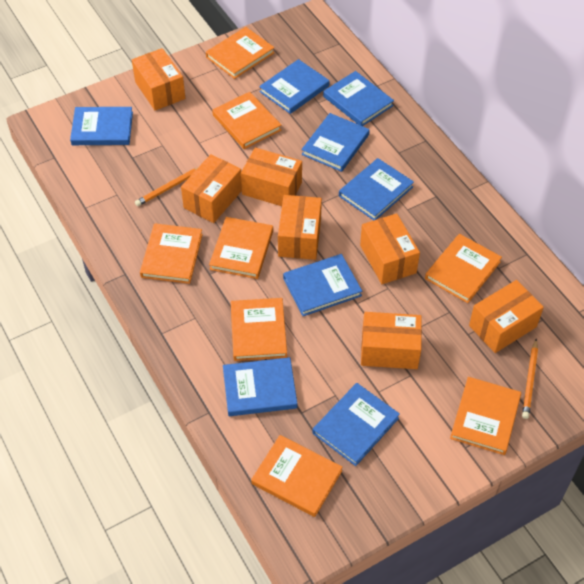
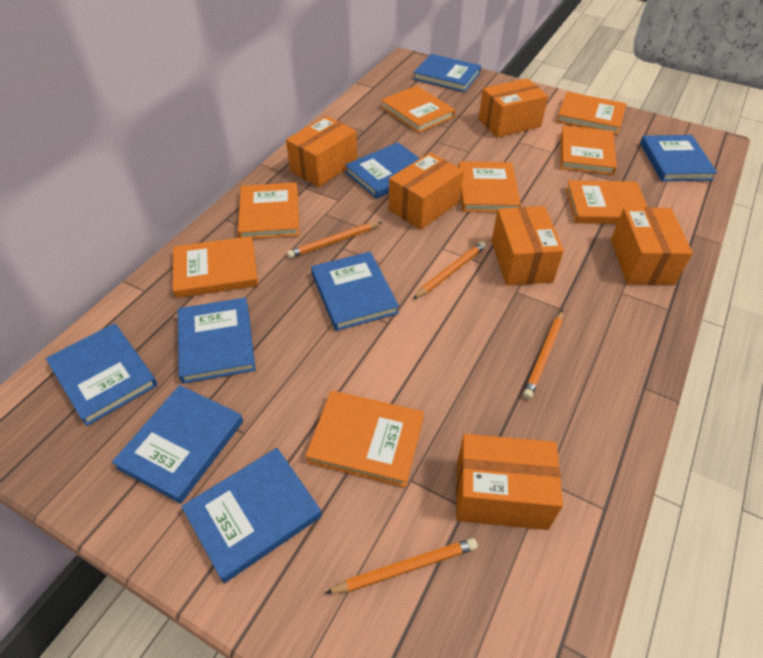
orange box: 7 -> 6
orange pencil: 2 -> 4

